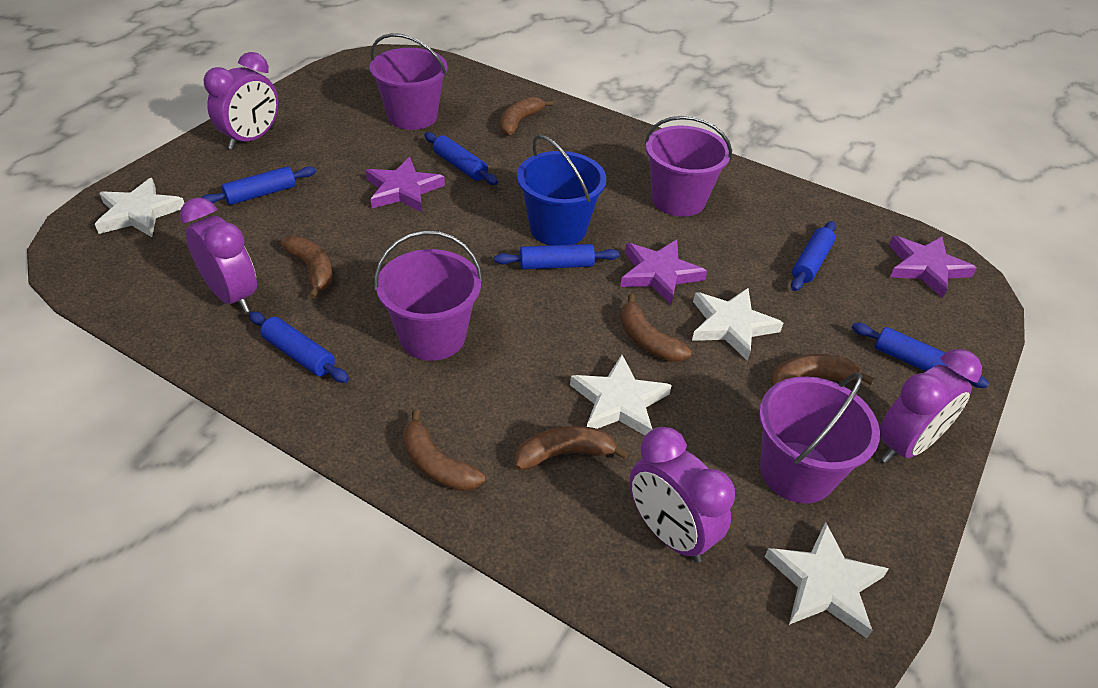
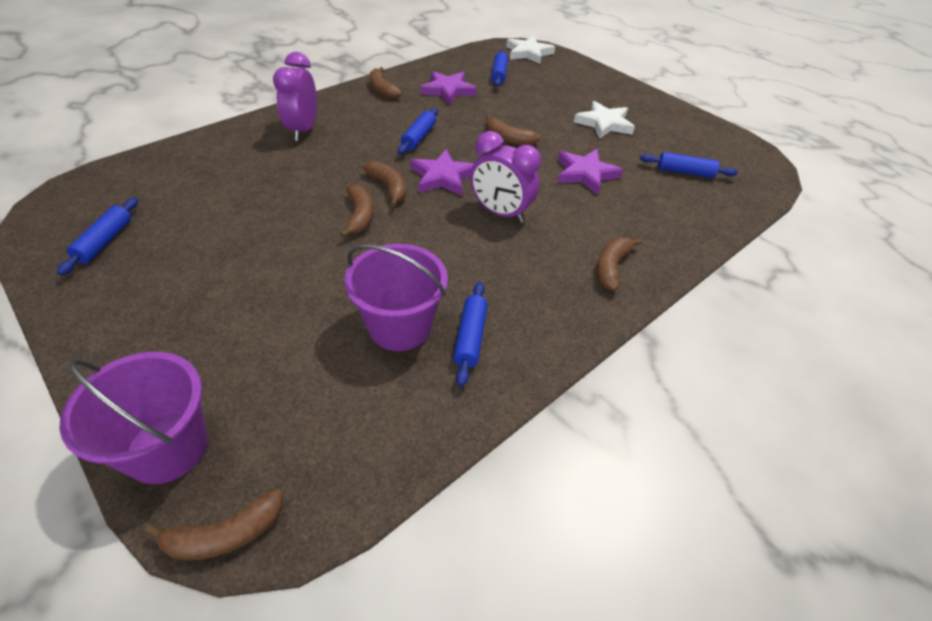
blue bucket: 1 -> 0
blue rolling pin: 6 -> 5
purple bucket: 4 -> 2
purple clock: 4 -> 2
white star: 4 -> 2

